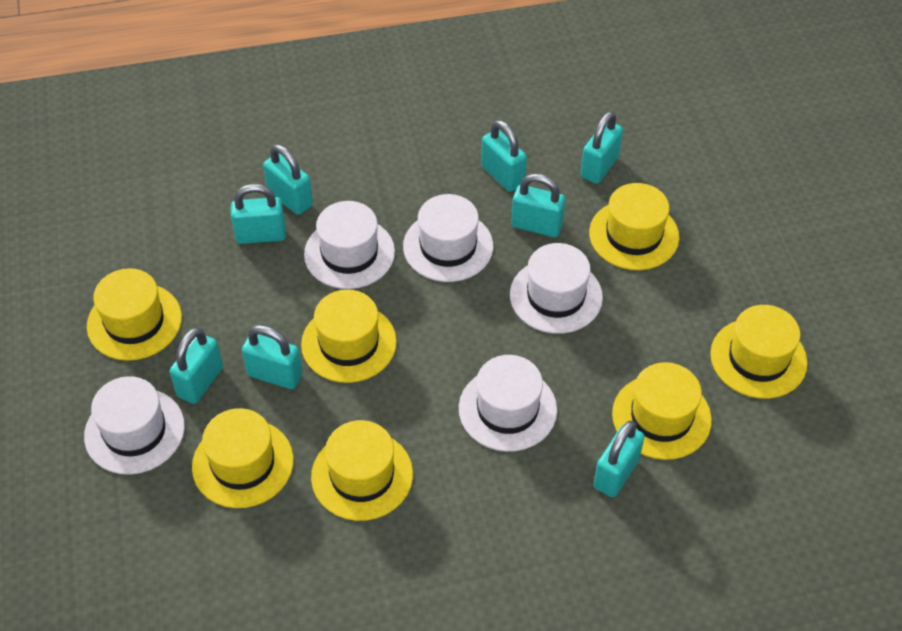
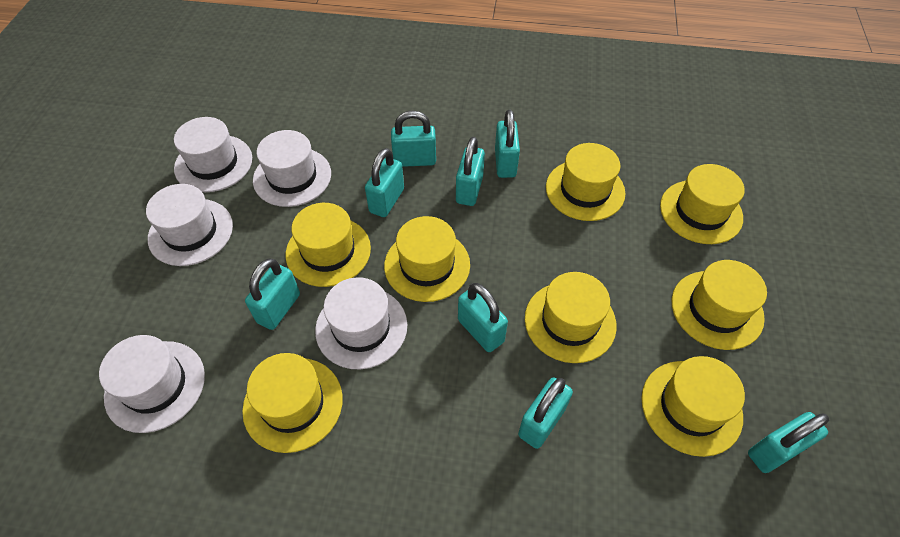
yellow hat: 7 -> 8

